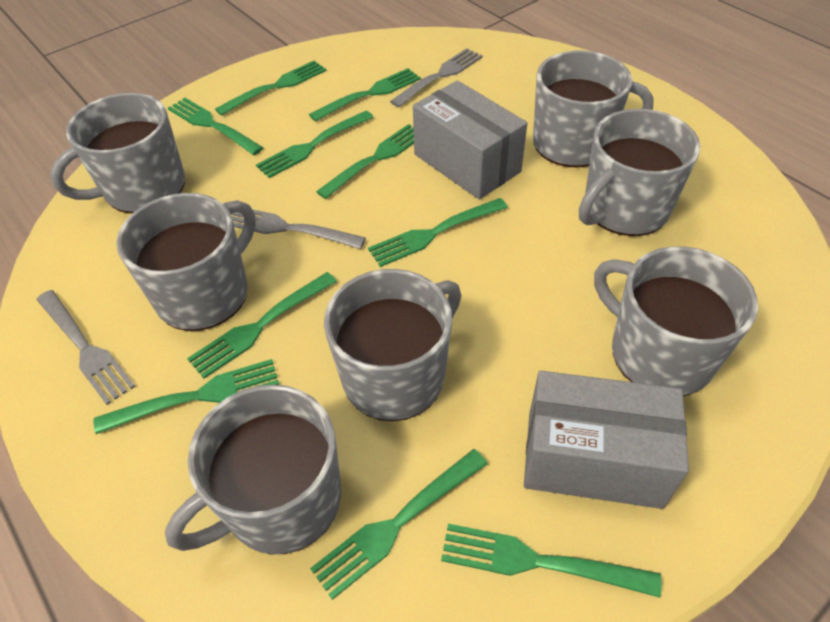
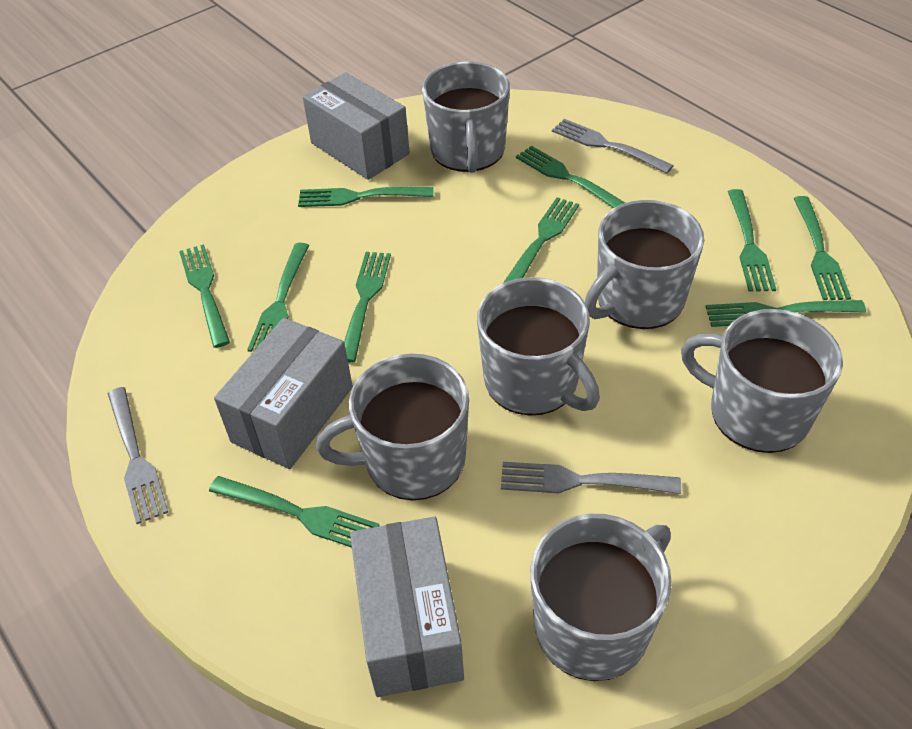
grey box: 2 -> 3
grey mug: 7 -> 6

